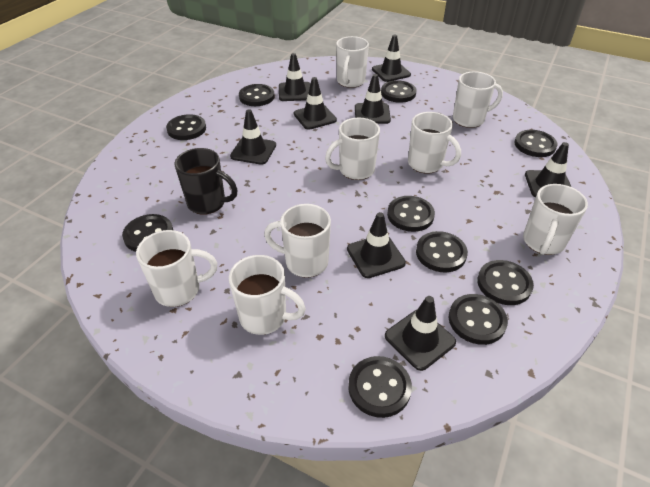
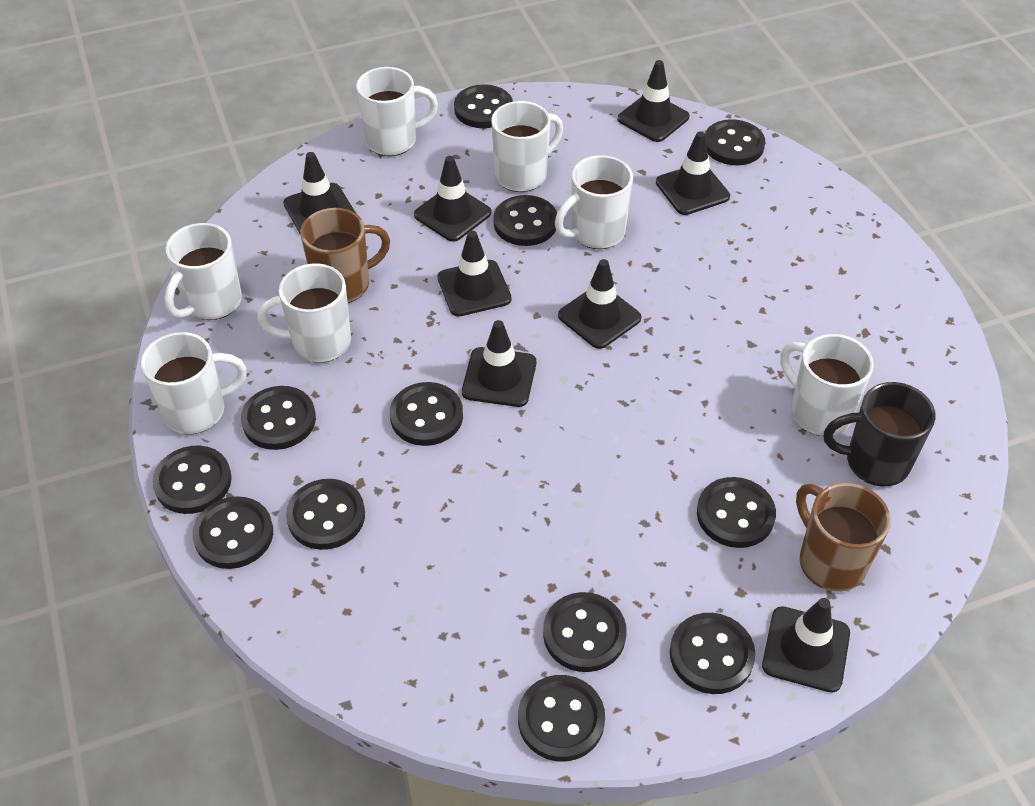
black button: 10 -> 12
brown mug: 0 -> 2
white mug: 8 -> 7

